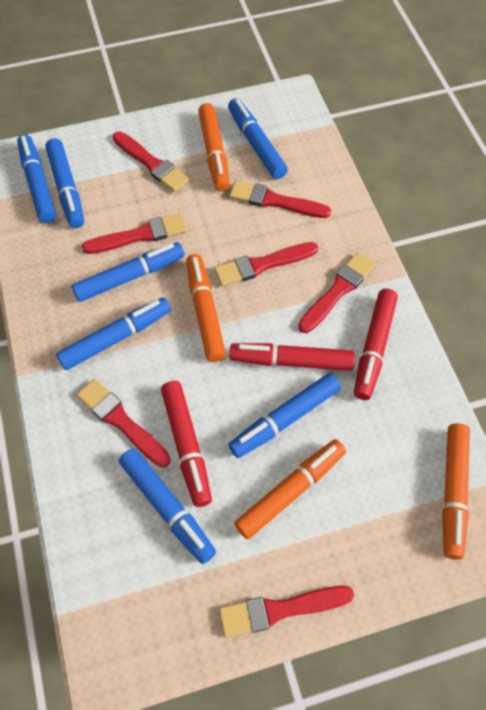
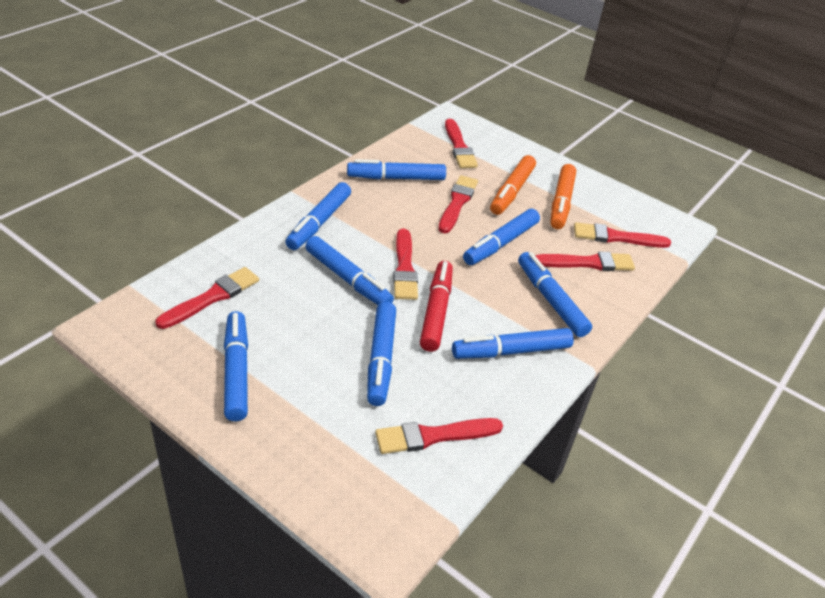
blue marker: 7 -> 8
orange marker: 4 -> 2
red marker: 3 -> 1

